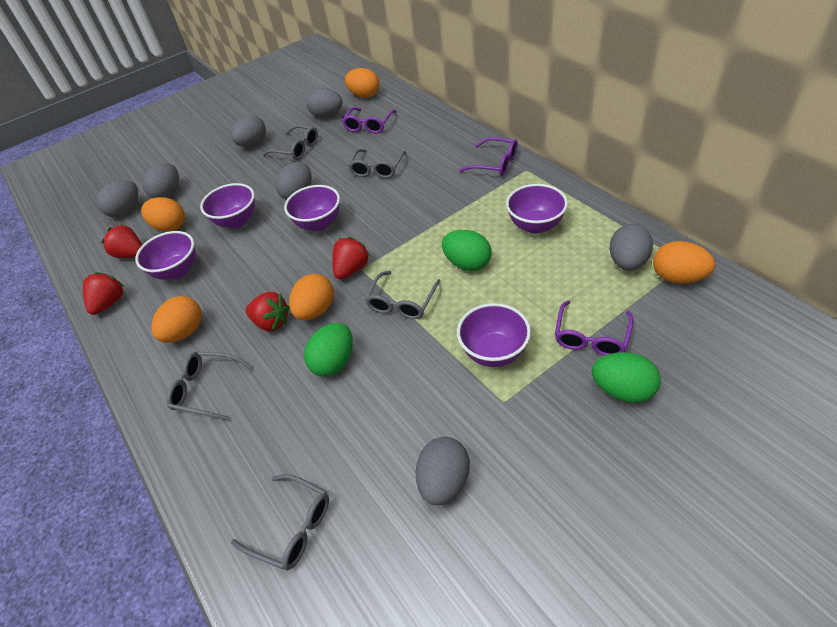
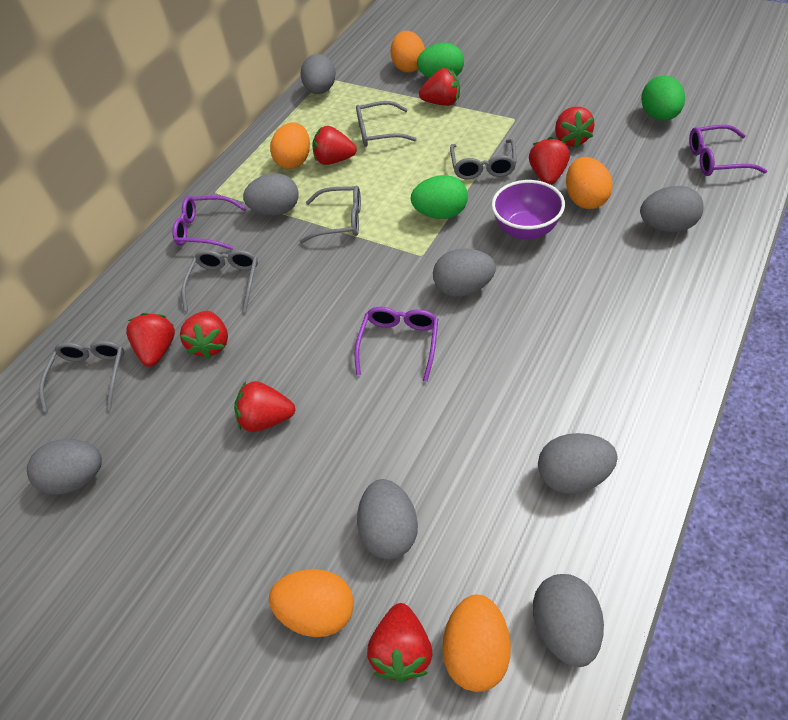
grey egg: 7 -> 8
purple bowl: 5 -> 1
red strawberry: 4 -> 8

